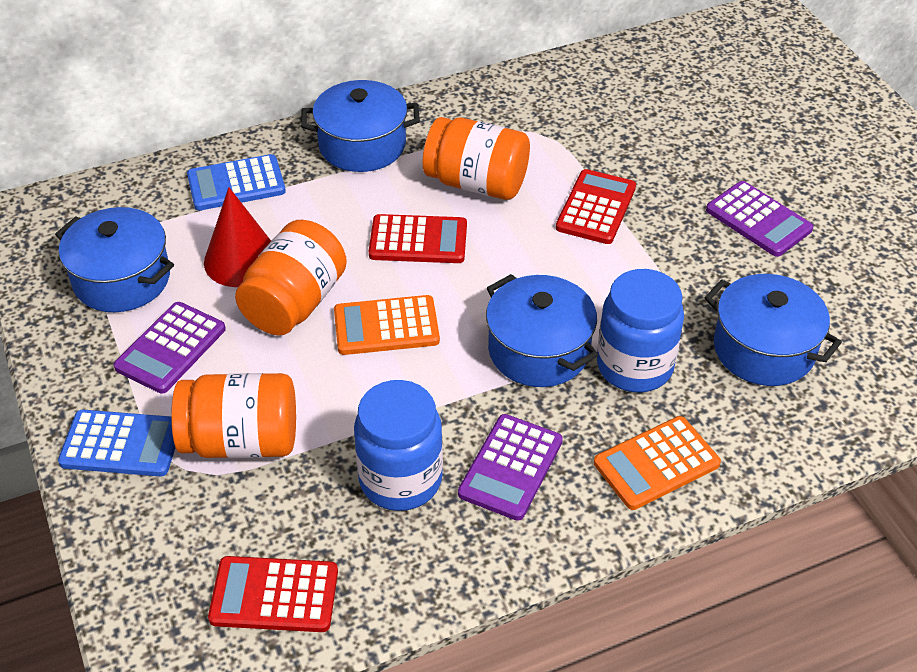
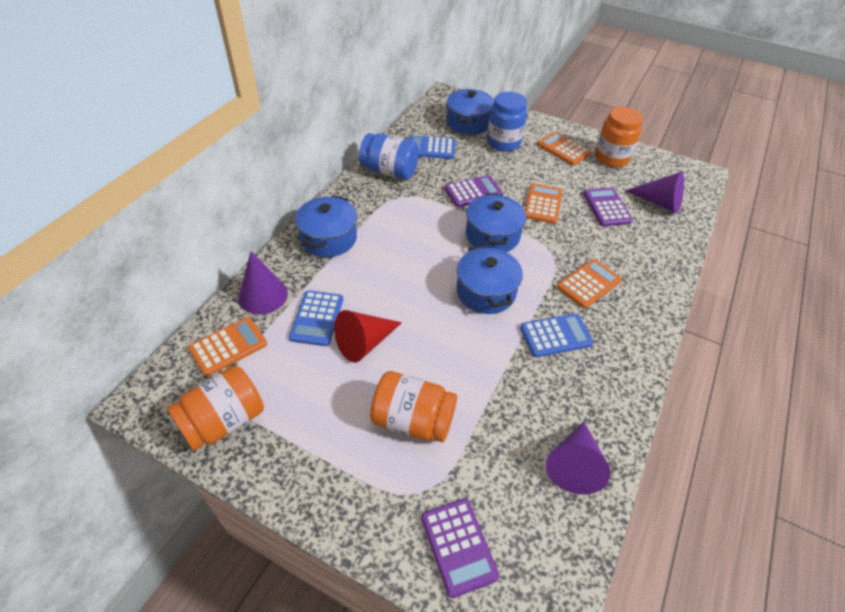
blue calculator: 2 -> 3
orange calculator: 2 -> 4
purple cone: 0 -> 3
red calculator: 3 -> 0

